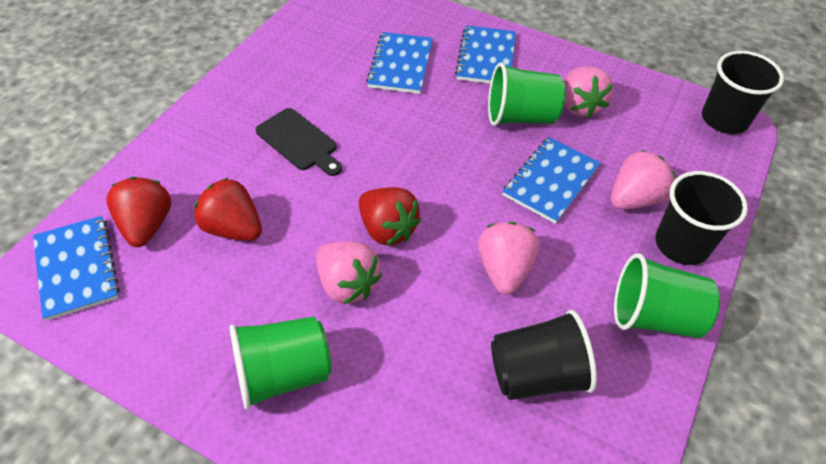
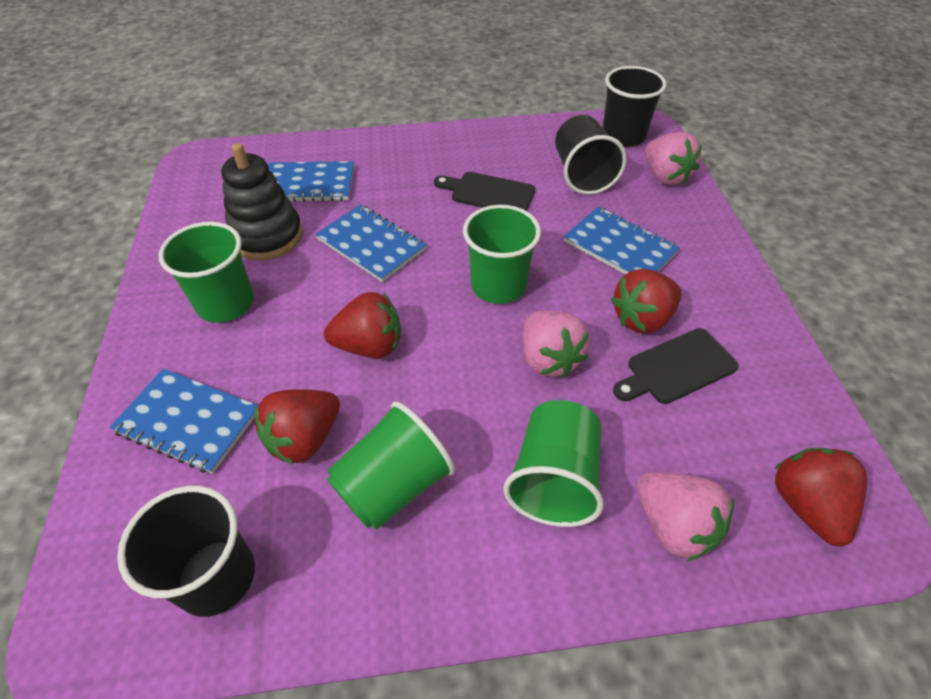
black cutting board: 1 -> 2
black stacking toy: 0 -> 1
green cup: 3 -> 4
pink strawberry: 4 -> 3
red strawberry: 3 -> 4

